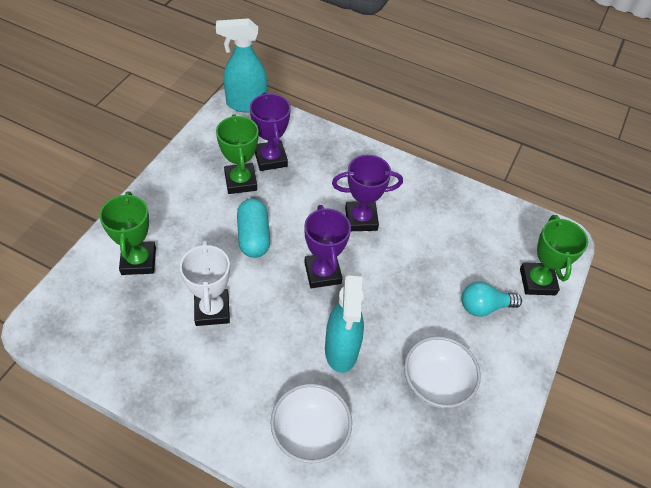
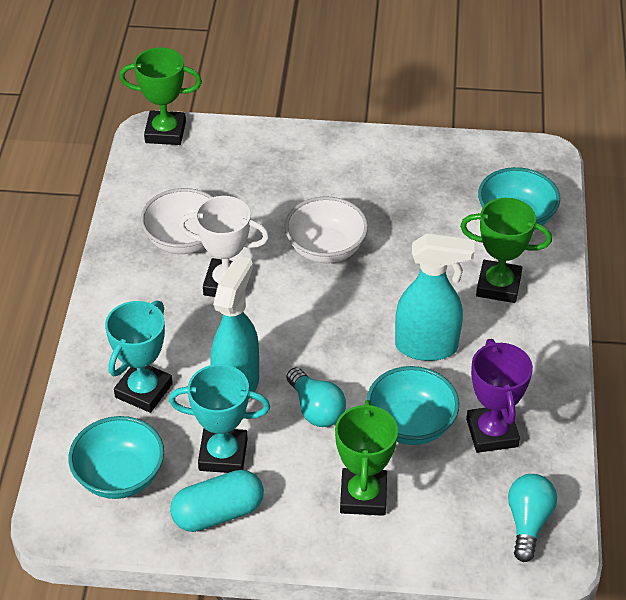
purple trophy: 3 -> 1
turquoise bowl: 0 -> 3
turquoise light bulb: 1 -> 2
turquoise trophy: 0 -> 2

